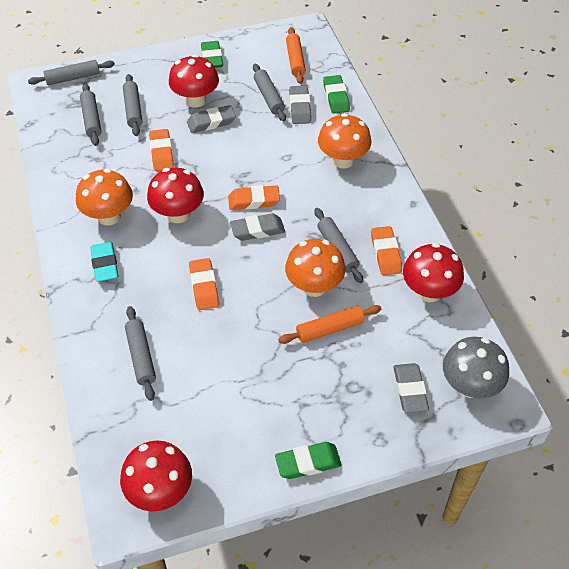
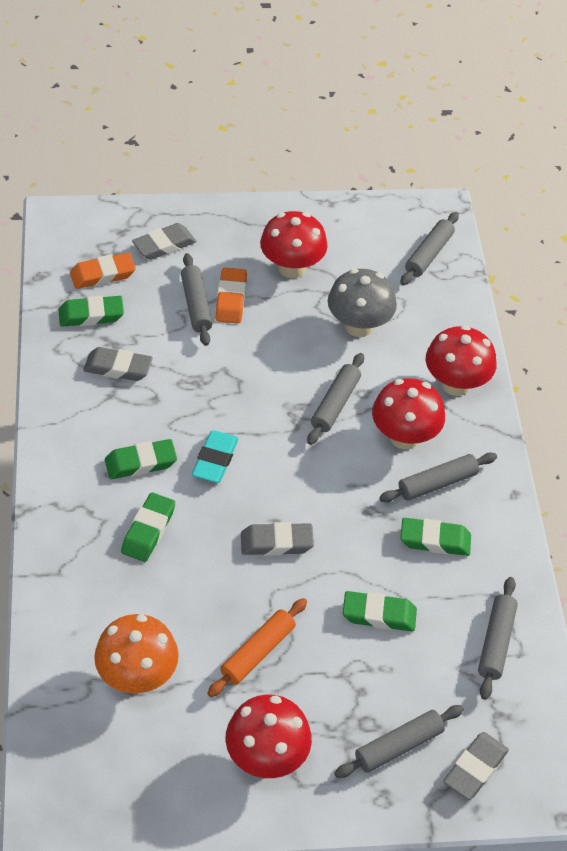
green eraser: 3 -> 5
orange eraser: 4 -> 2
orange mushroom: 3 -> 1
orange rolling pin: 2 -> 1

